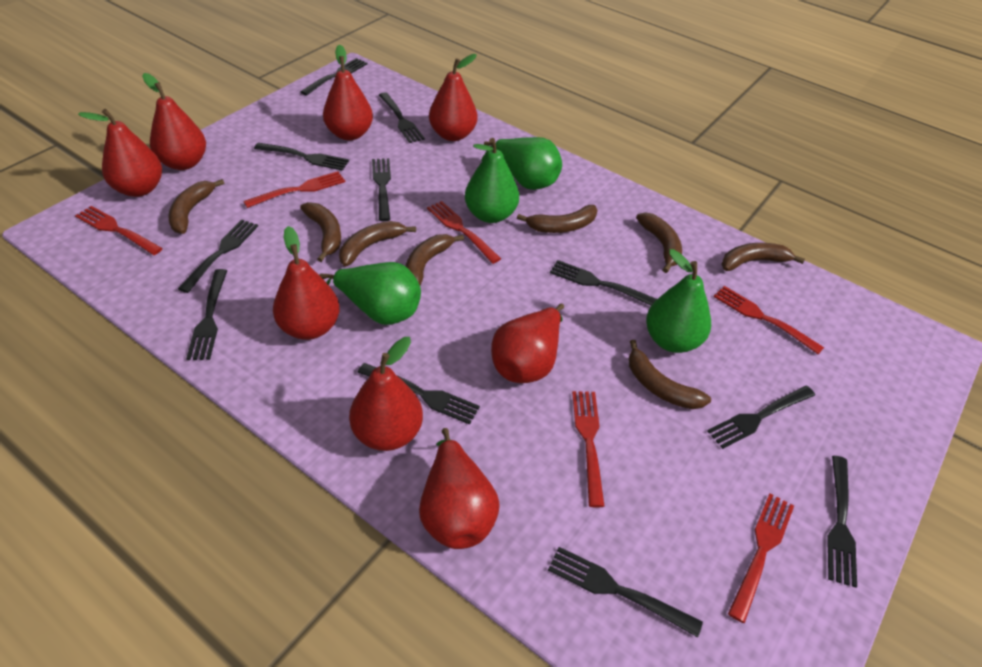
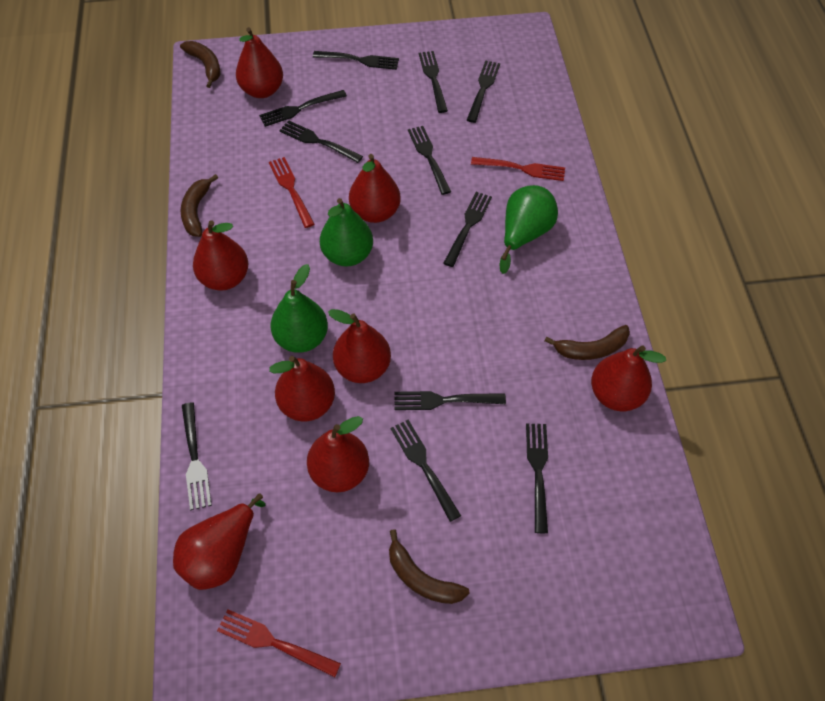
brown banana: 8 -> 4
green pear: 4 -> 3
red fork: 6 -> 3

